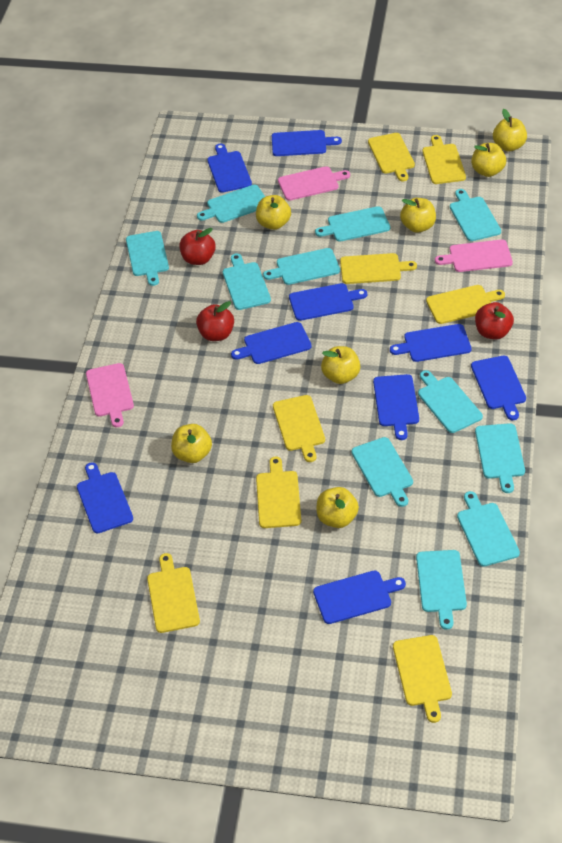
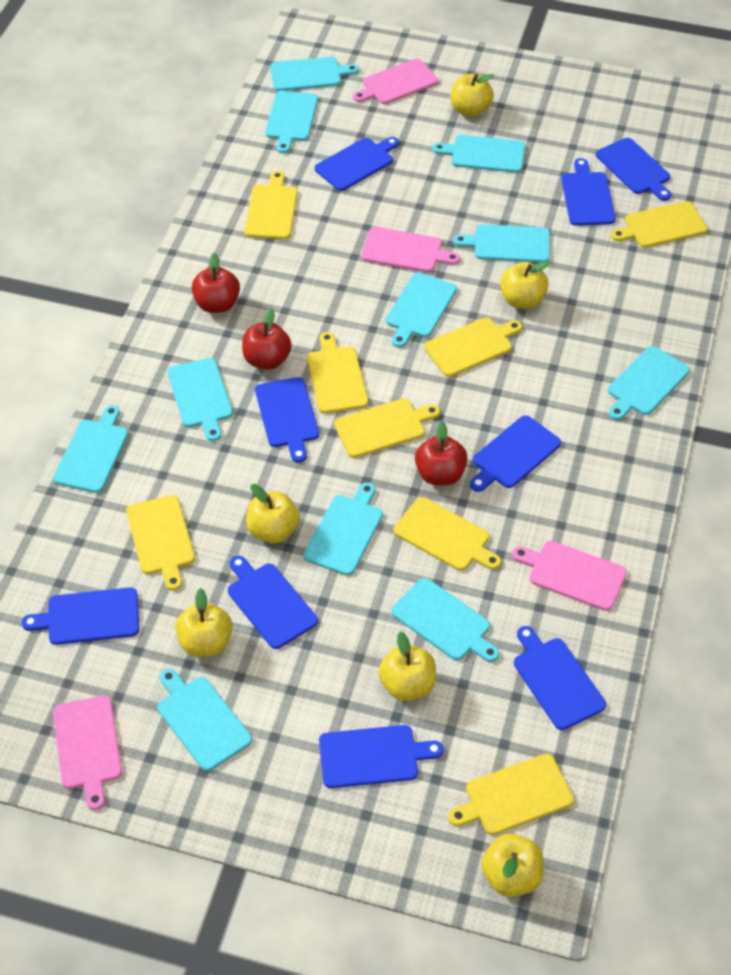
pink cutting board: 3 -> 4
yellow apple: 7 -> 6

